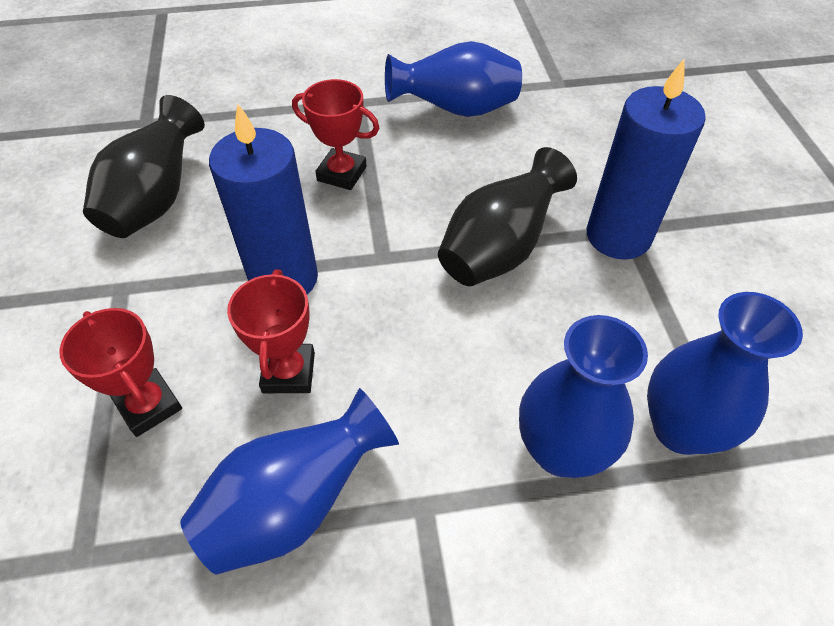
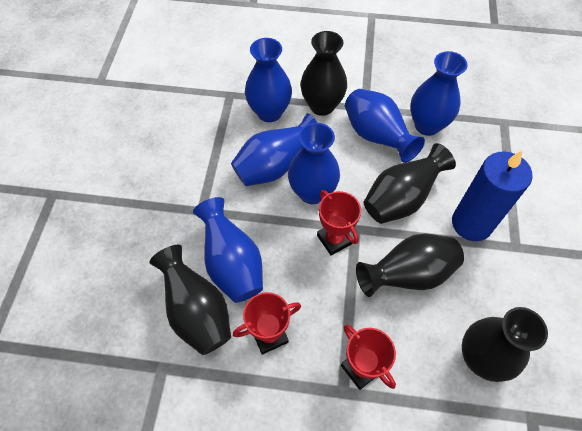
black vase: 2 -> 5
blue candle: 2 -> 1
blue vase: 4 -> 6

